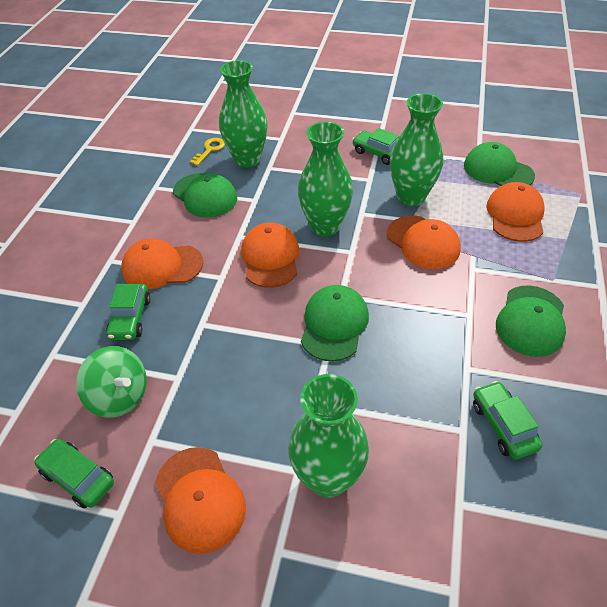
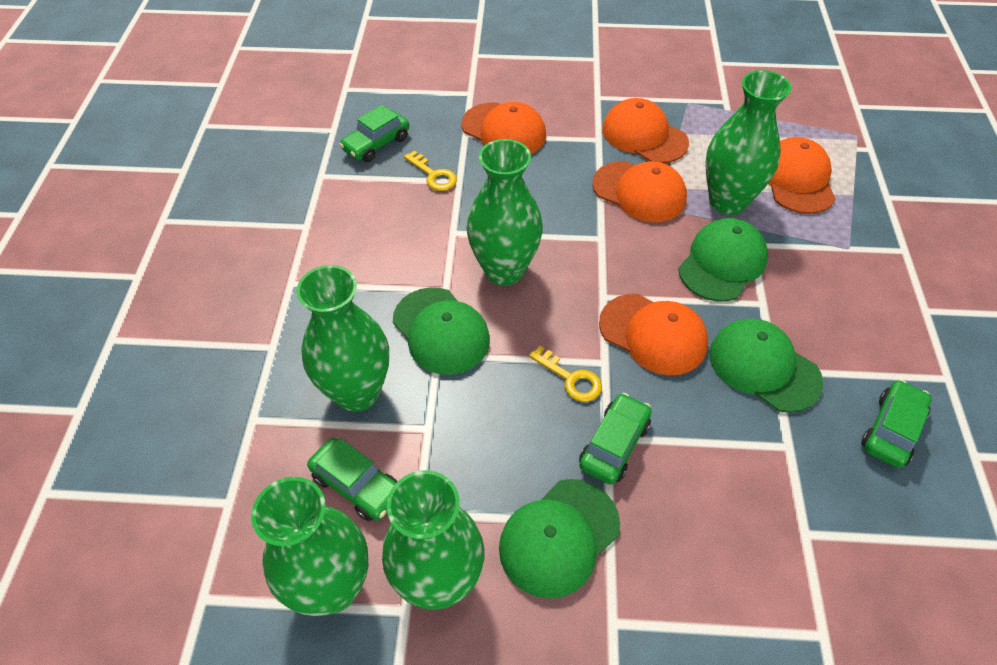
green spinning top: 1 -> 0
green vase: 4 -> 5
yellow key: 1 -> 2

